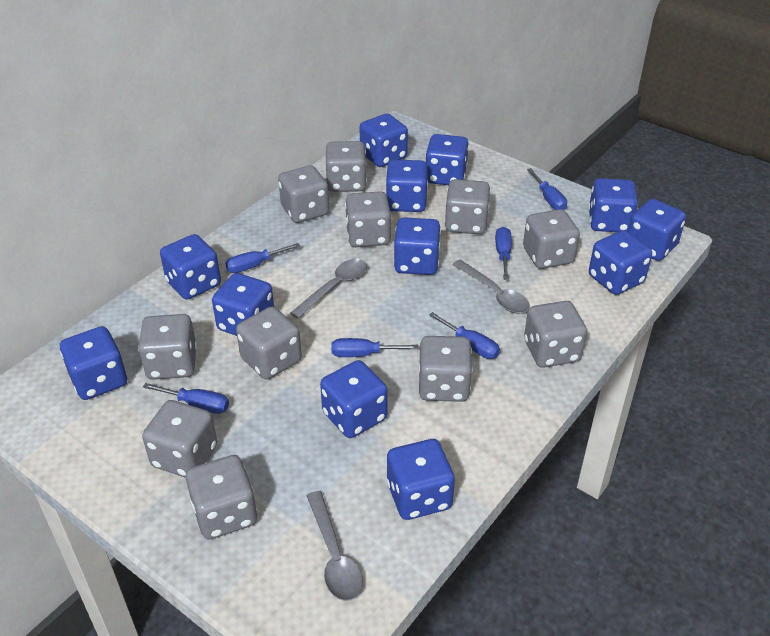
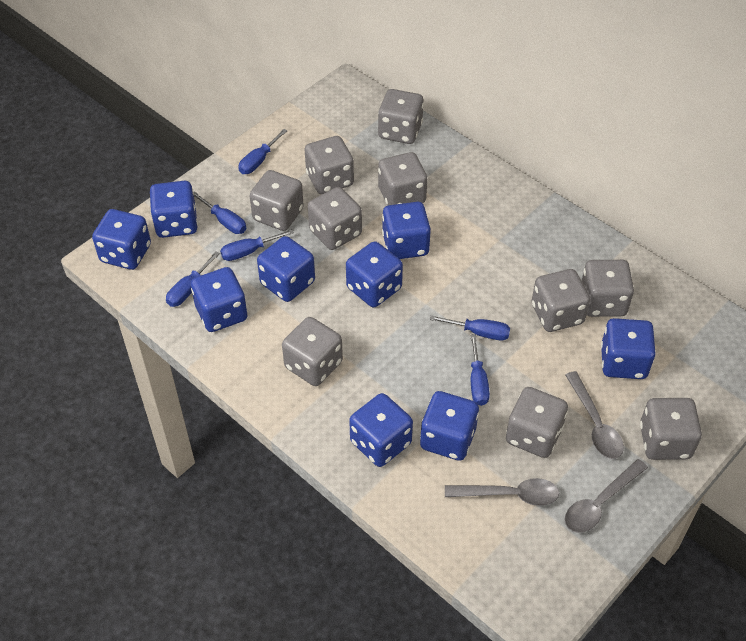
blue dice: 12 -> 9
grey dice: 11 -> 10

